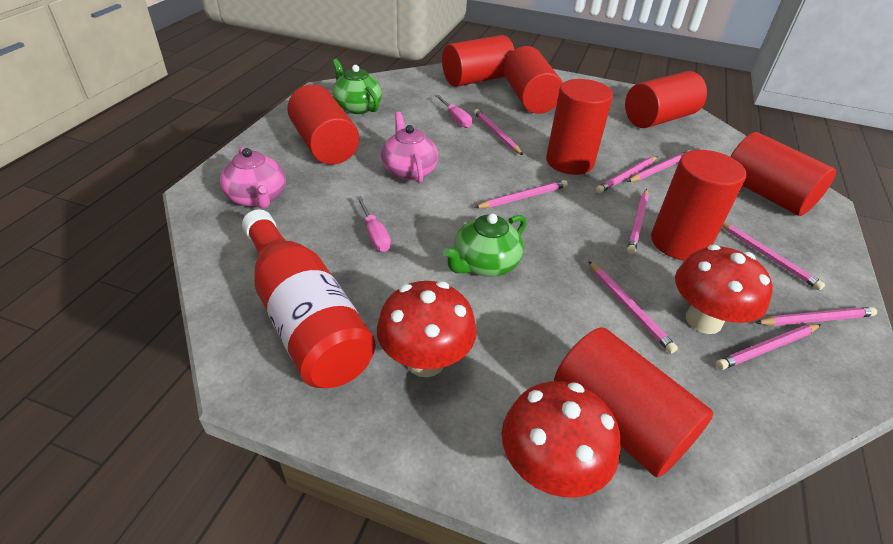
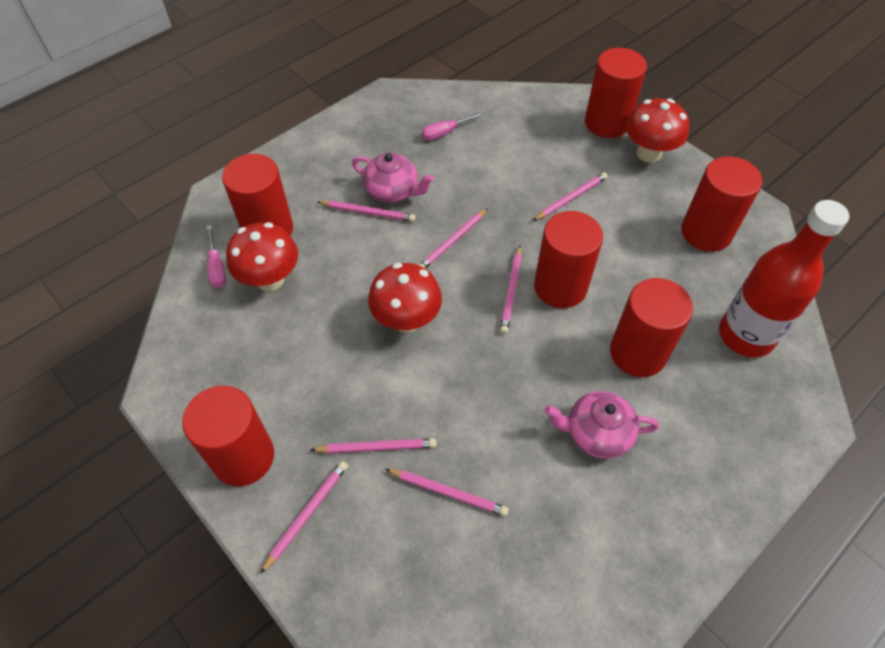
green teapot: 2 -> 0
pink pencil: 9 -> 7
red cylinder: 8 -> 6

